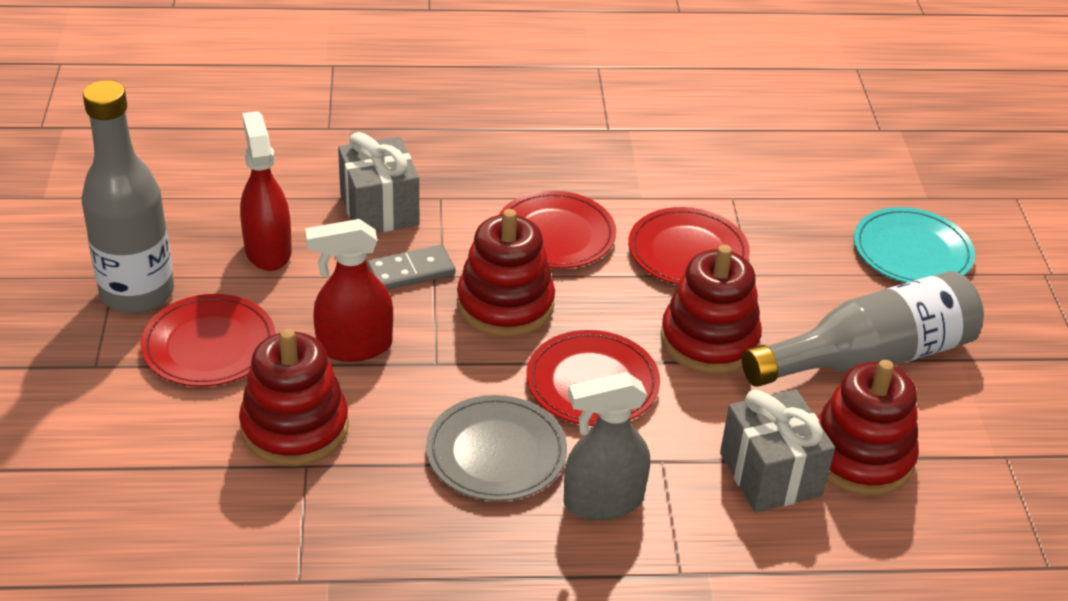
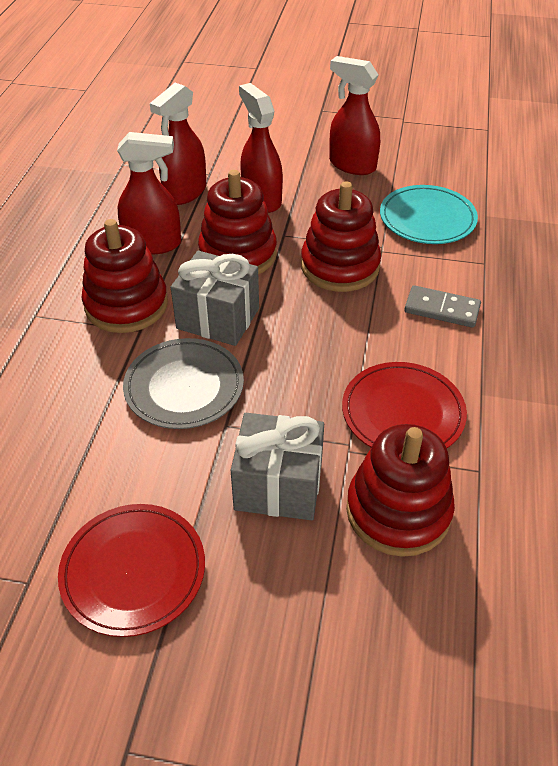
grey bottle: 2 -> 0
grey spray bottle: 1 -> 0
red plate: 4 -> 2
red spray bottle: 2 -> 4

